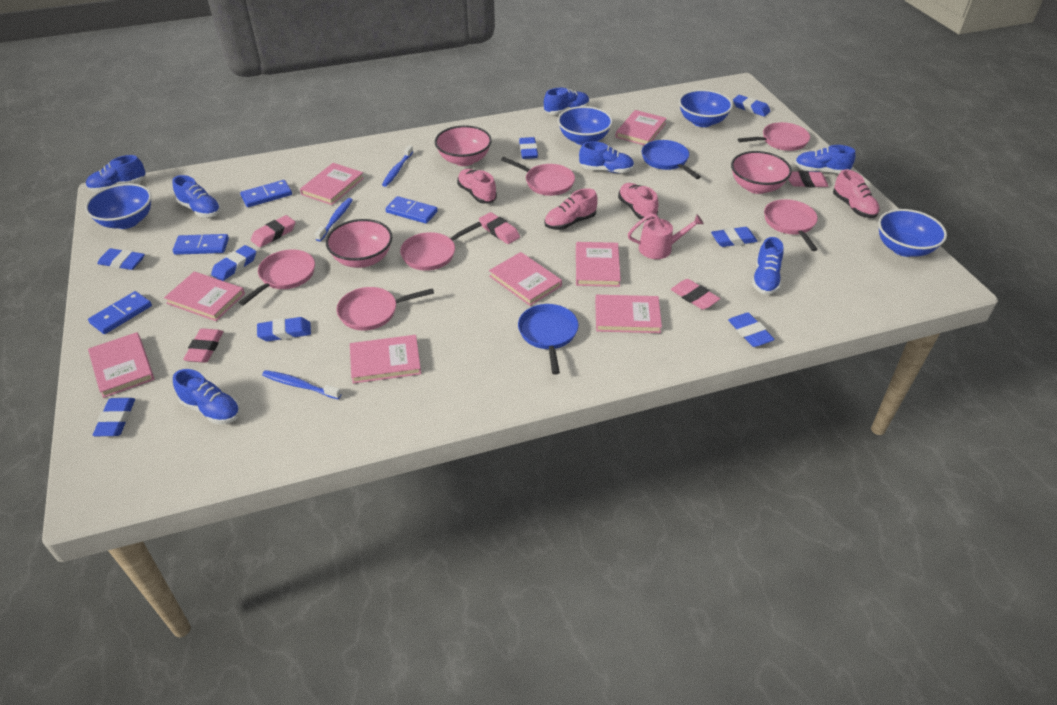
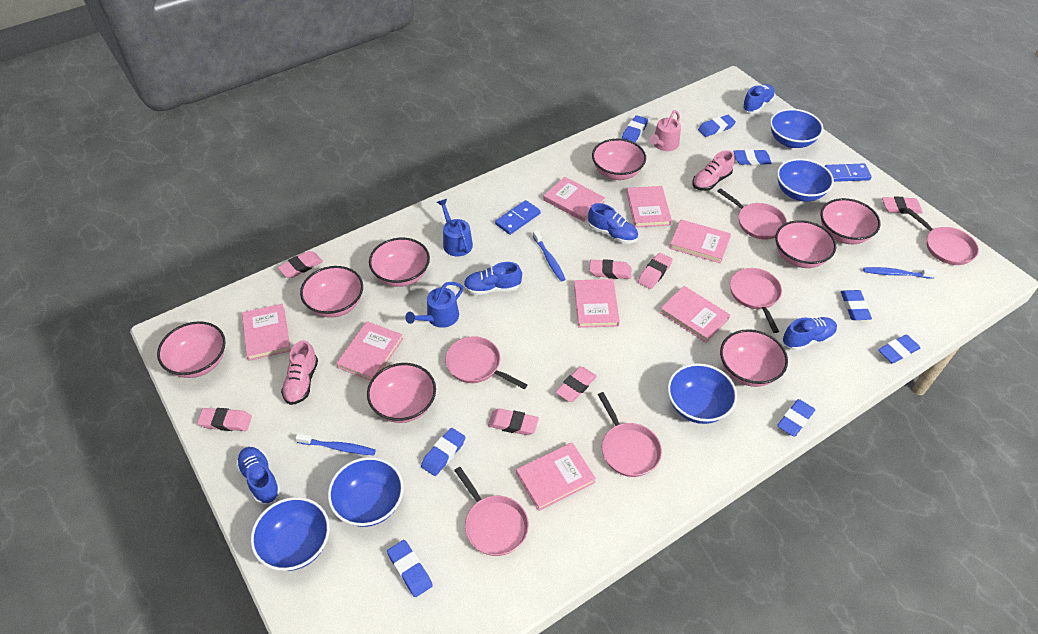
blue bowl: 4 -> 5
blue domino: 4 -> 2
blue pan: 2 -> 0
blue shoe: 7 -> 5
blue watering can: 0 -> 2
pink bowl: 3 -> 8
pink eraser: 5 -> 7
pink shoe: 4 -> 2

